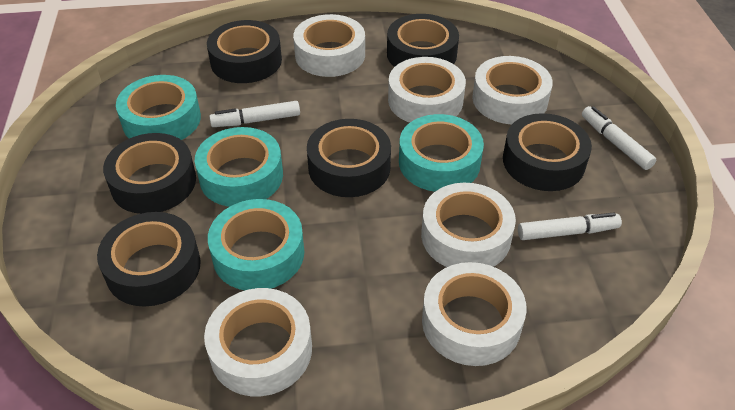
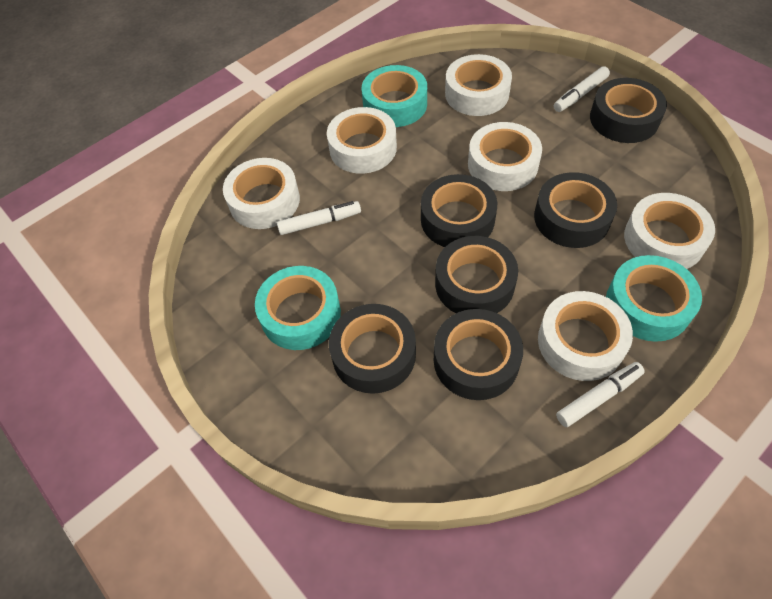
turquoise tape: 4 -> 3

